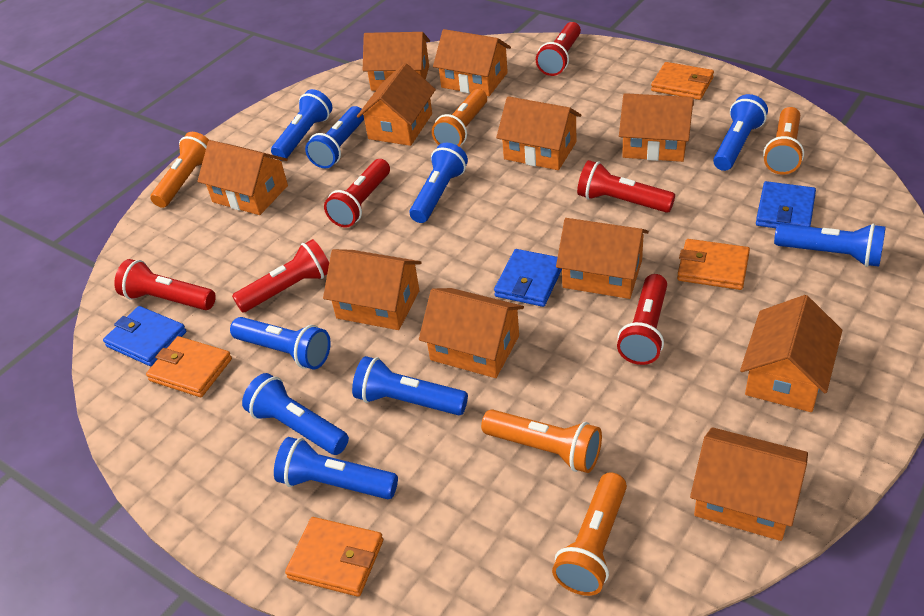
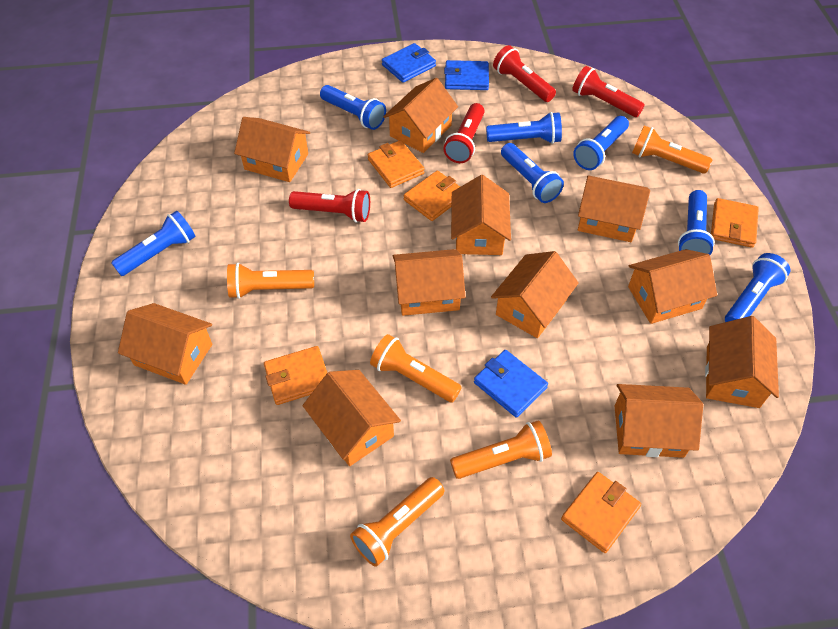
blue flashlight: 9 -> 7
orange wallet: 4 -> 5
red flashlight: 6 -> 4

